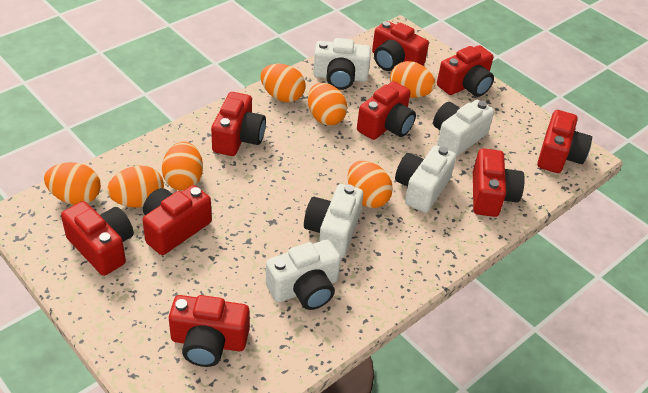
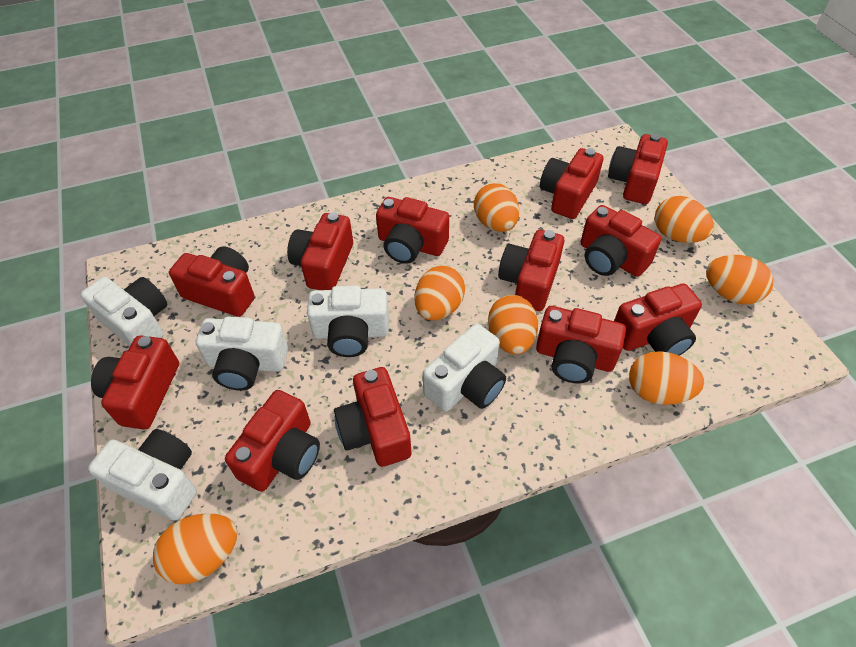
red camera: 9 -> 12

